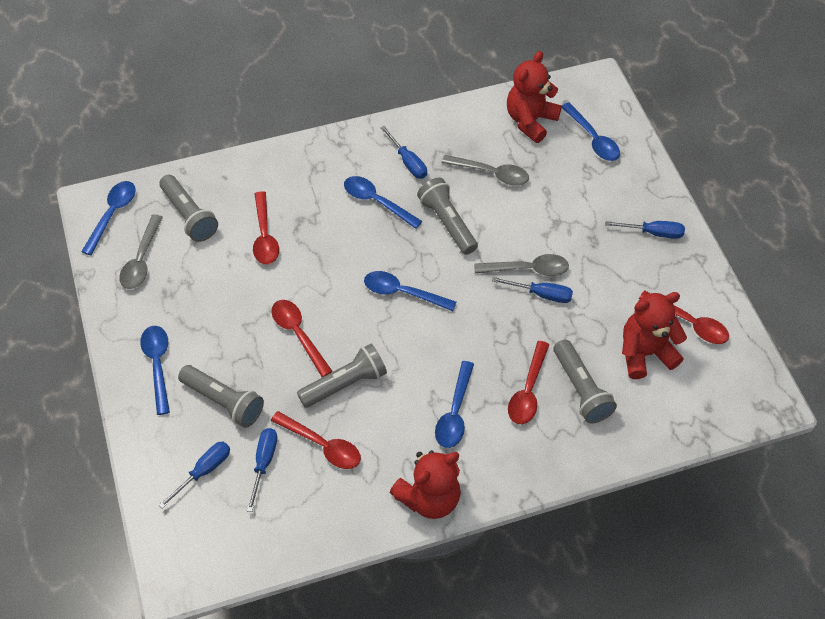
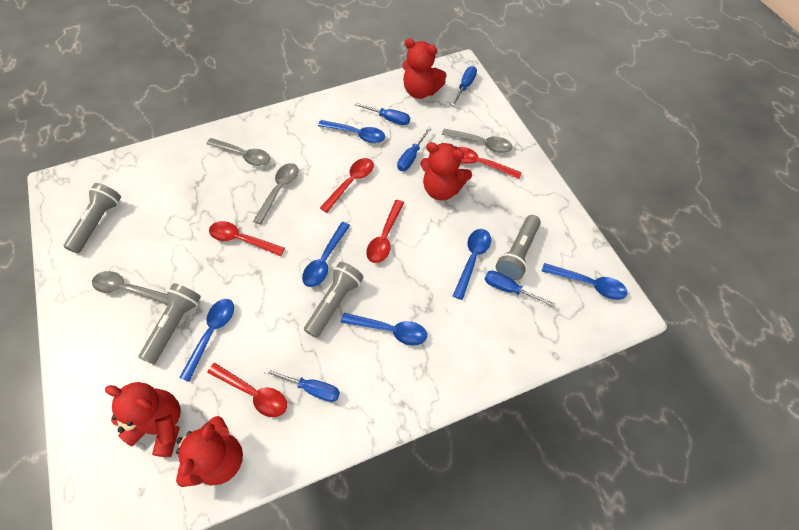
grey flashlight: 5 -> 4
grey spoon: 3 -> 4
red teddy bear: 3 -> 4

